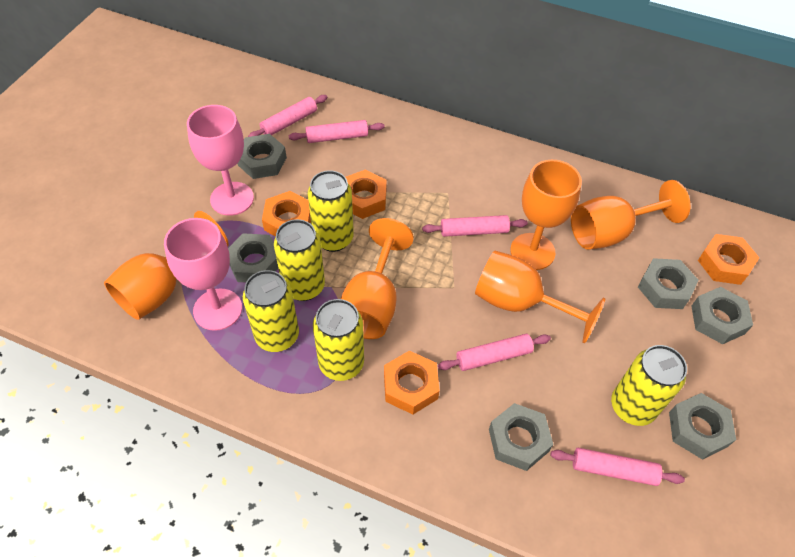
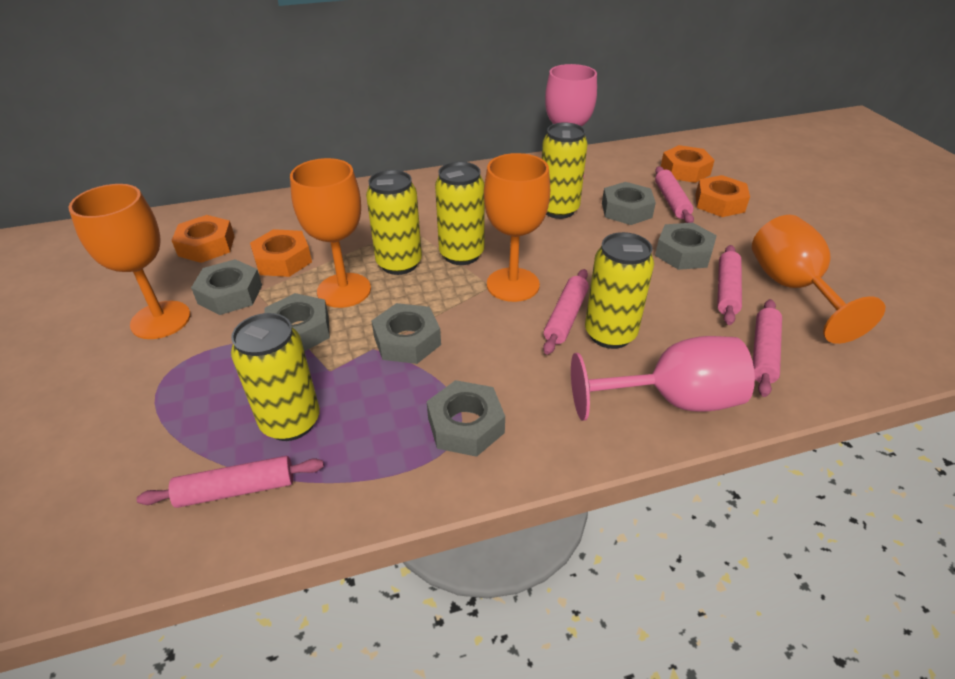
orange goblet: 5 -> 4

